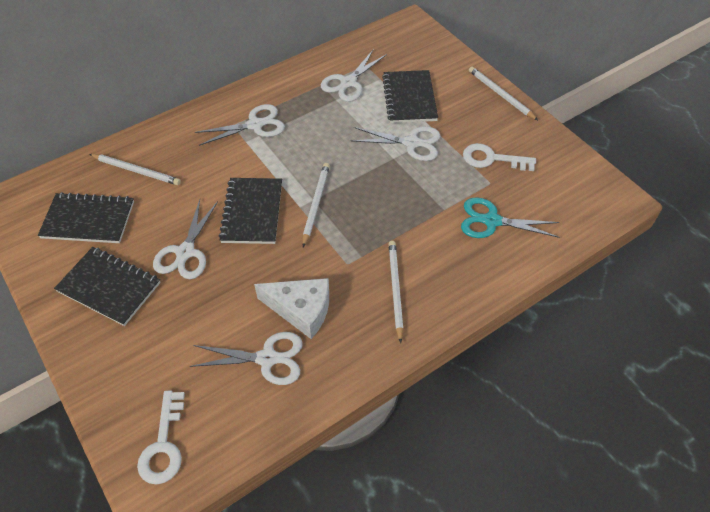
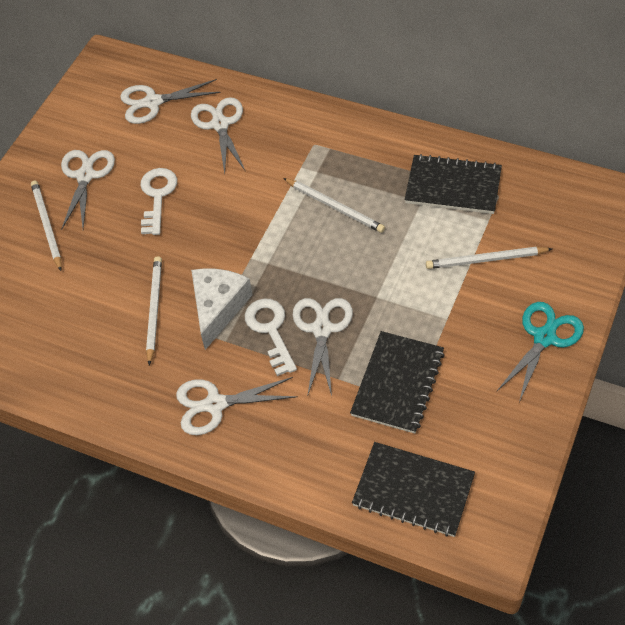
black notebook: 4 -> 3

